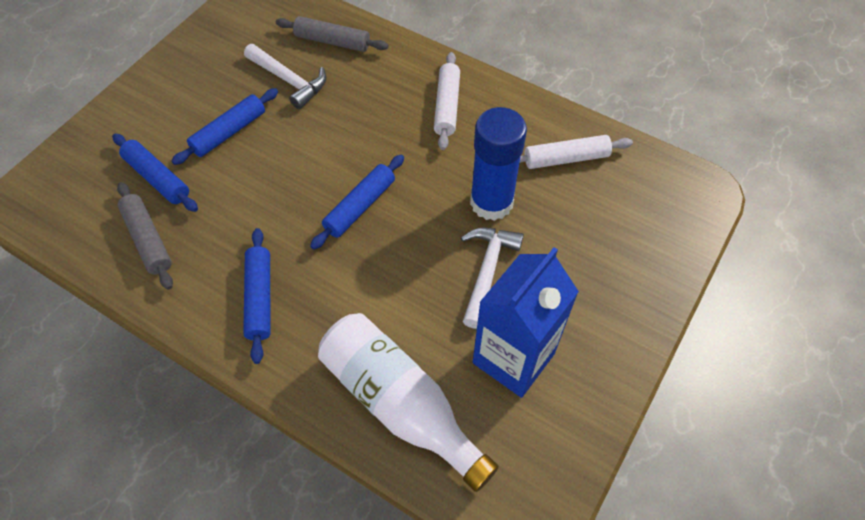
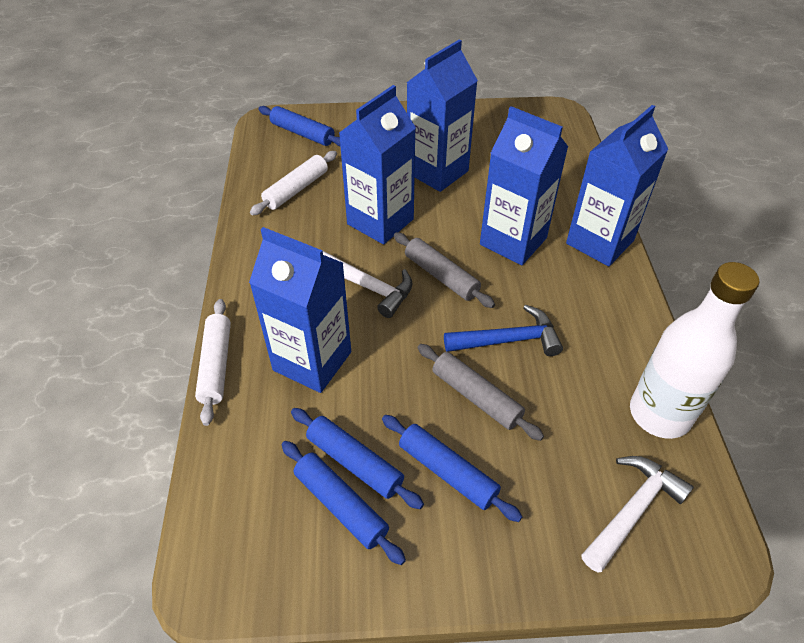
blue carton: 1 -> 5
blue glue stick: 1 -> 0
blue hammer: 0 -> 1

